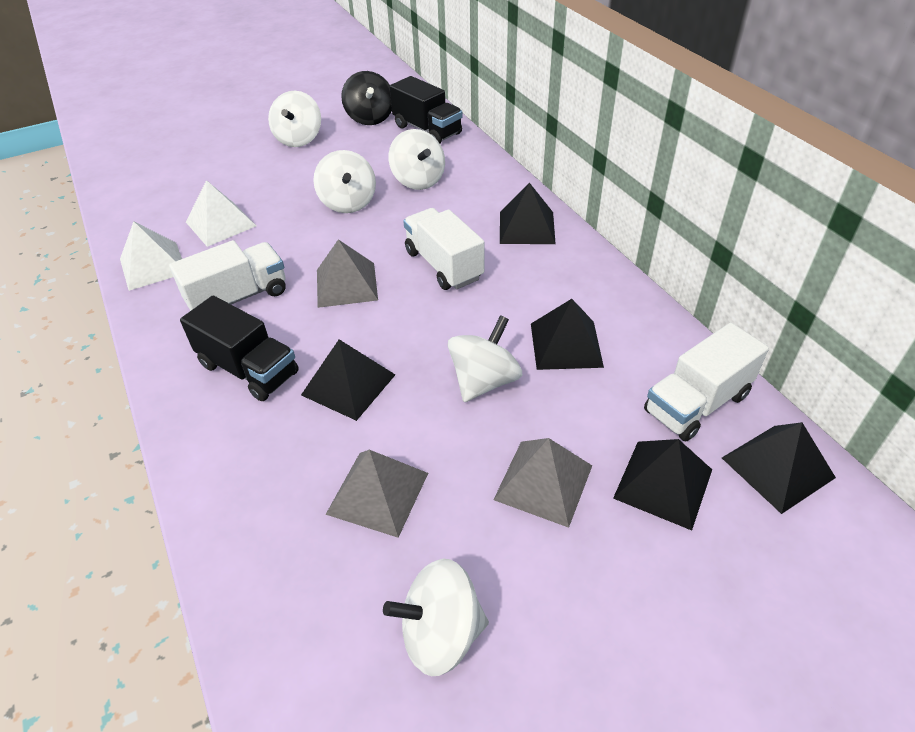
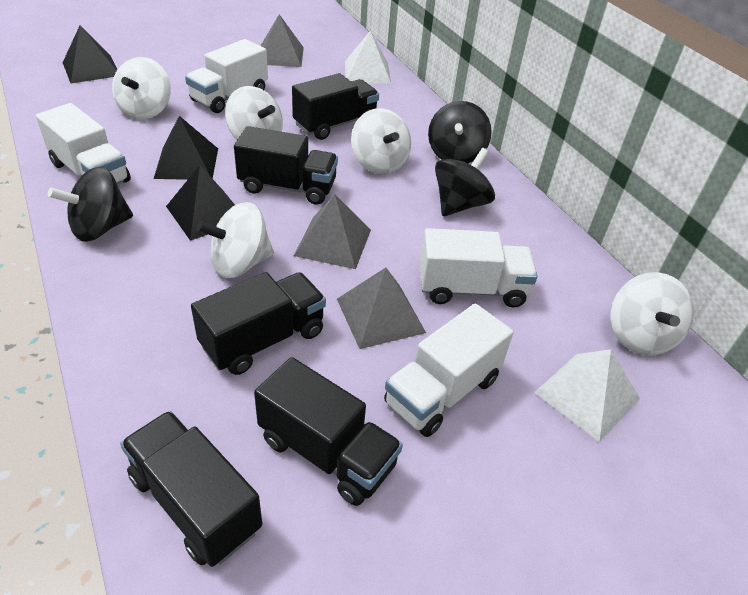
black pyramid: 5 -> 3
black spinning top: 1 -> 3
black truck: 2 -> 5
white truck: 3 -> 4

